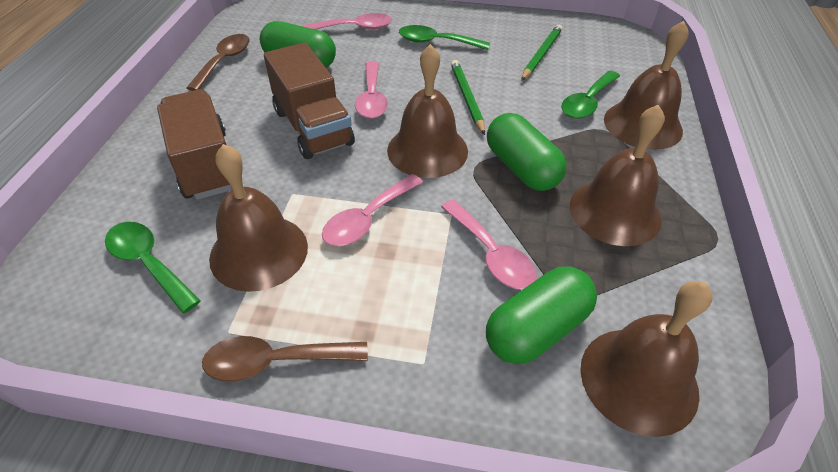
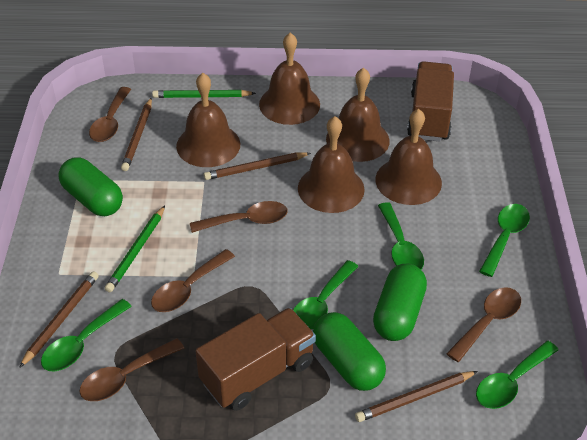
brown pencil: 0 -> 4
brown spoon: 2 -> 5
green spoon: 3 -> 5
pink spoon: 4 -> 0

